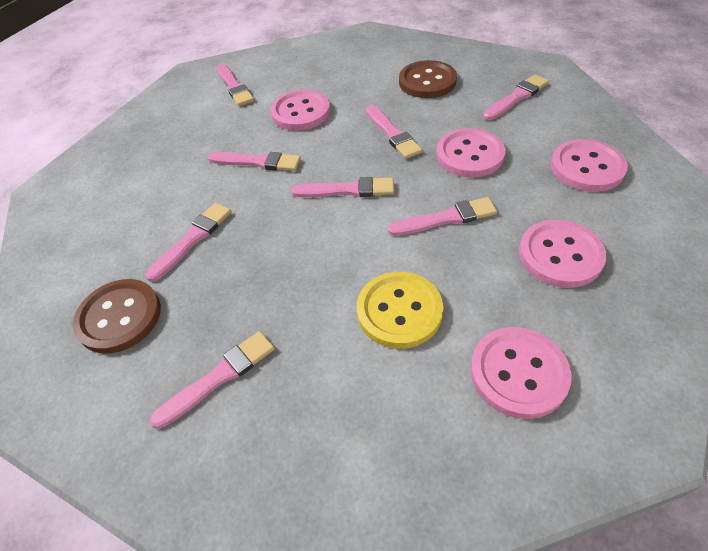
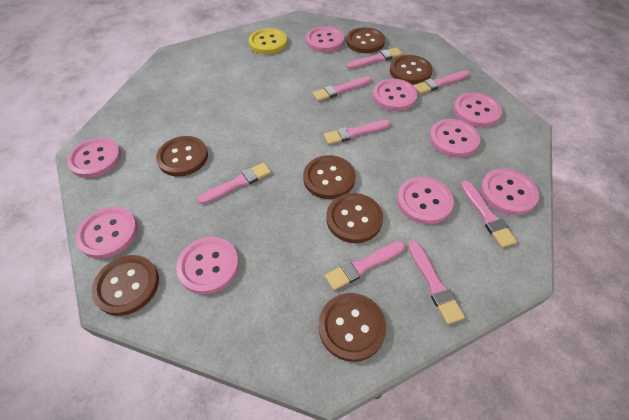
brown button: 2 -> 7
pink button: 5 -> 9

